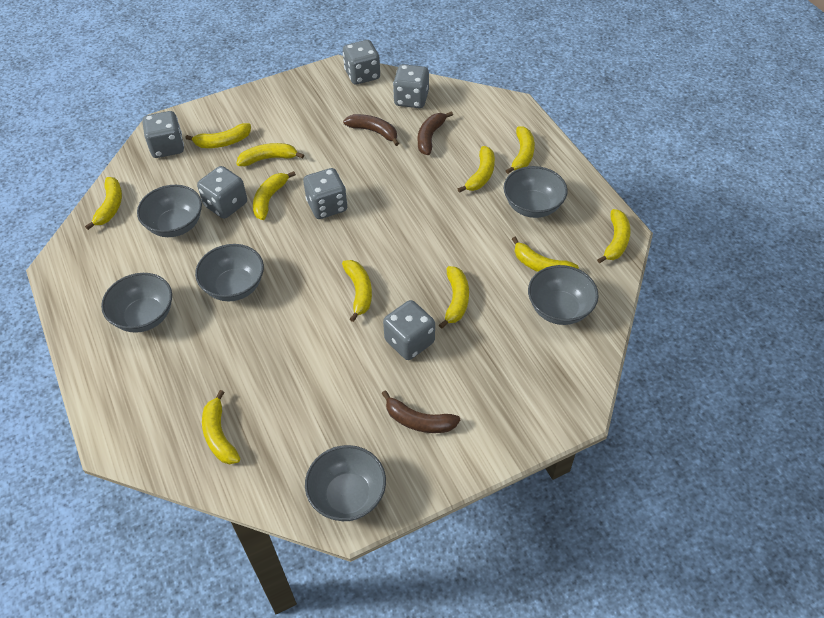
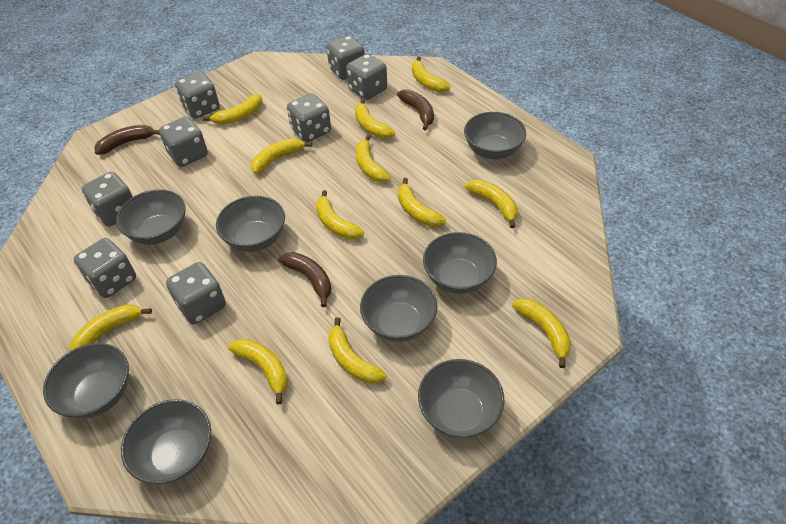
grey bowl: 6 -> 8
grey dice: 6 -> 8
yellow banana: 11 -> 12

